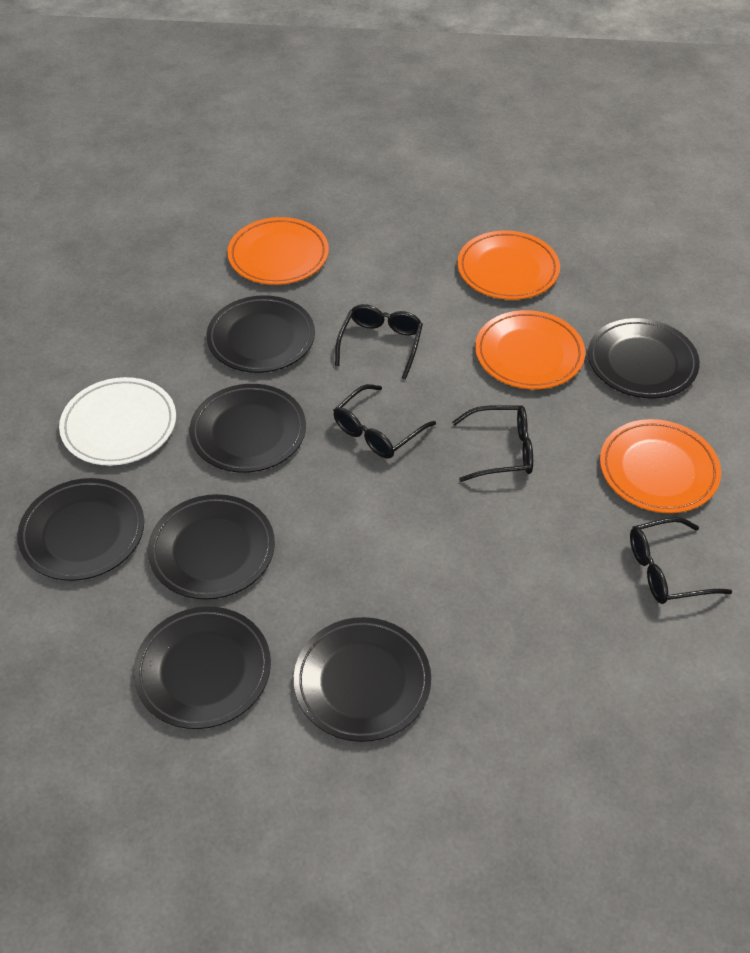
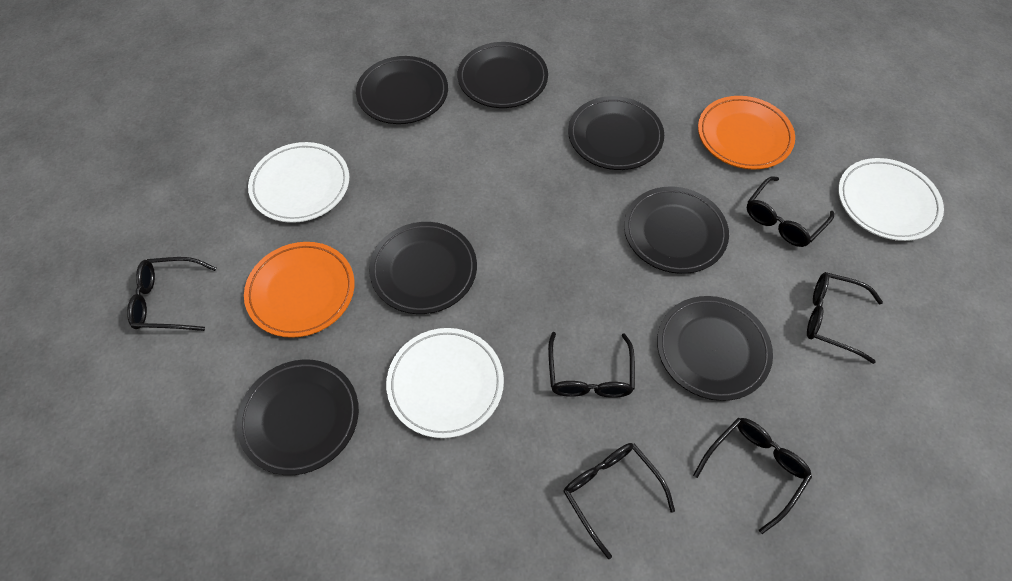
black glasses: 4 -> 6
orange plate: 4 -> 2
white plate: 1 -> 3

